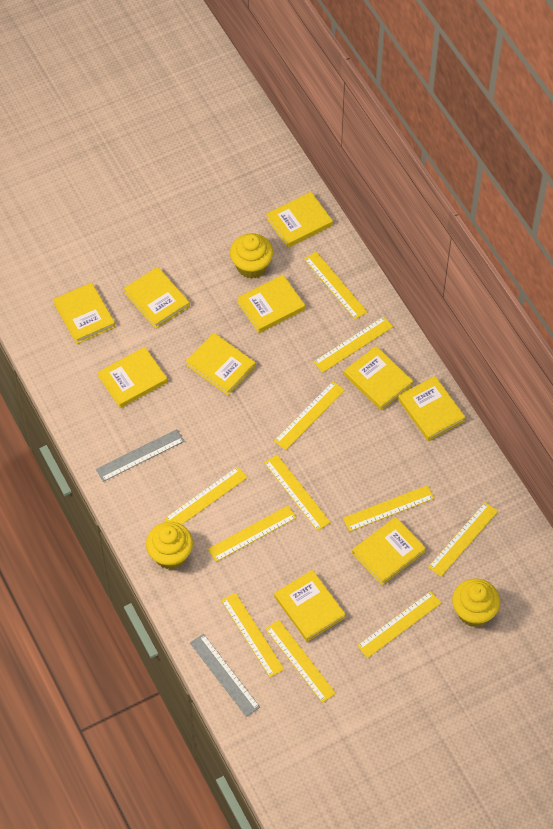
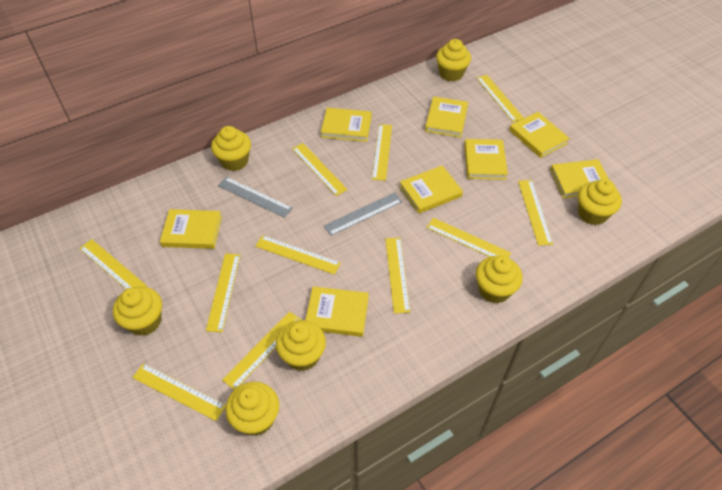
yellow book: 10 -> 8
yellow cupcake: 3 -> 7

